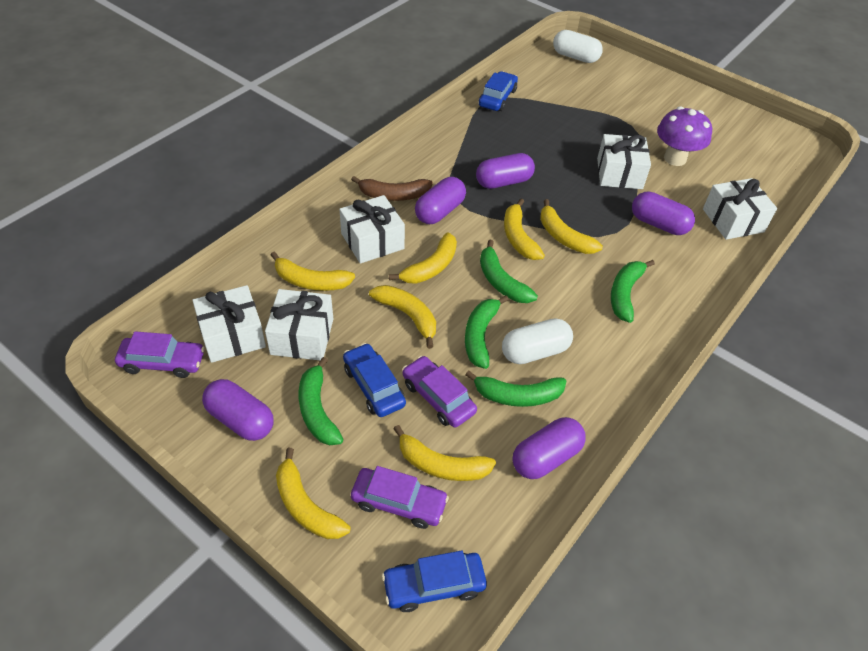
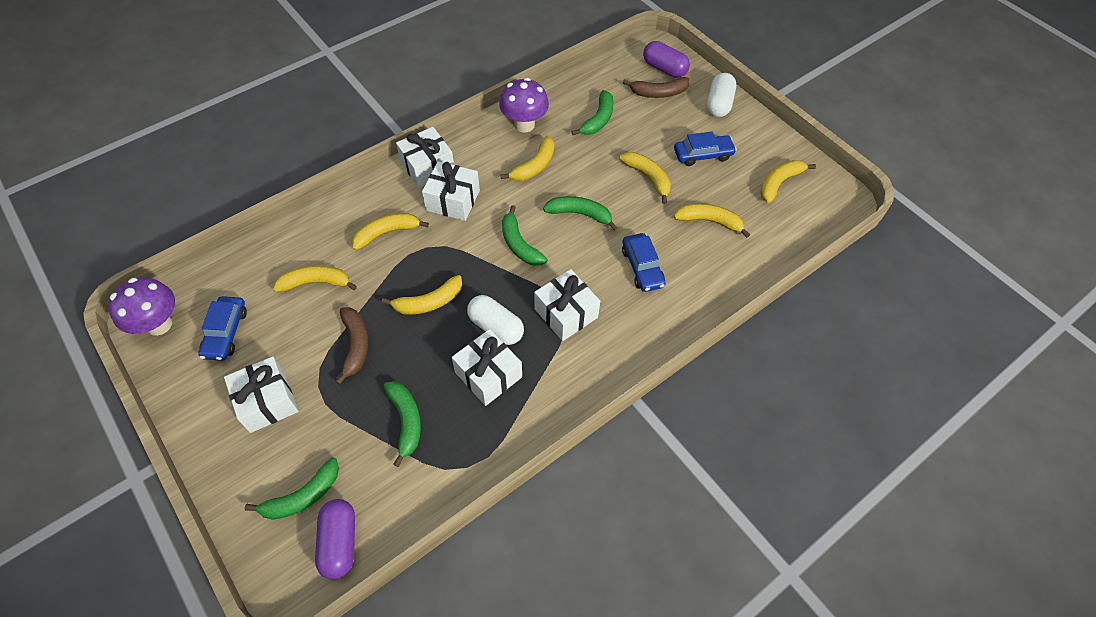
brown banana: 1 -> 2
purple capsule: 5 -> 2
purple car: 3 -> 0
purple mushroom: 1 -> 2

